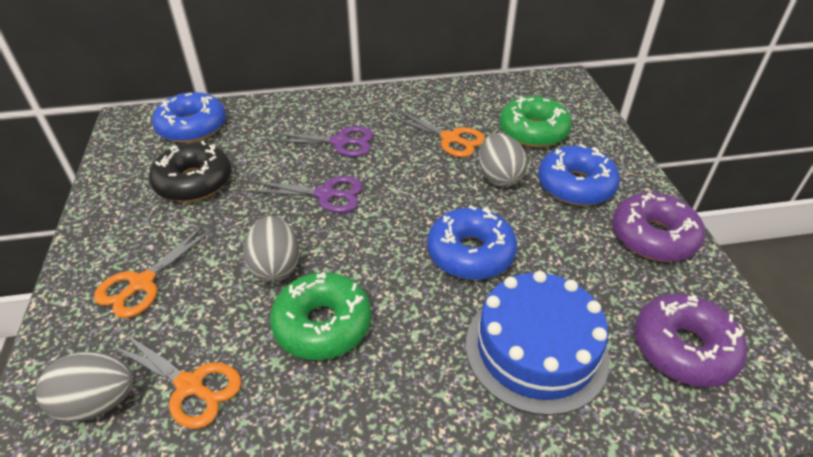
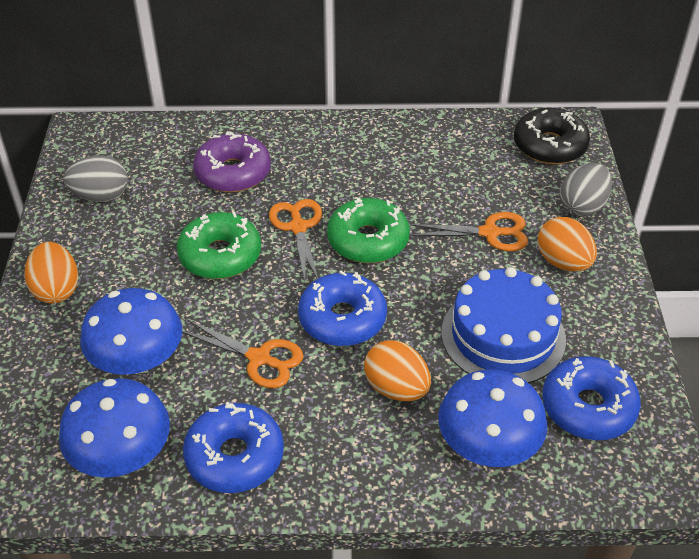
blue mushroom: 0 -> 3
grey egg: 3 -> 2
orange egg: 0 -> 3
purple donut: 2 -> 1
purple scissors: 2 -> 0

